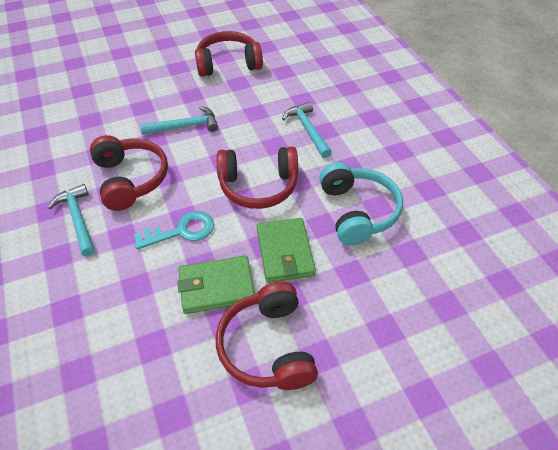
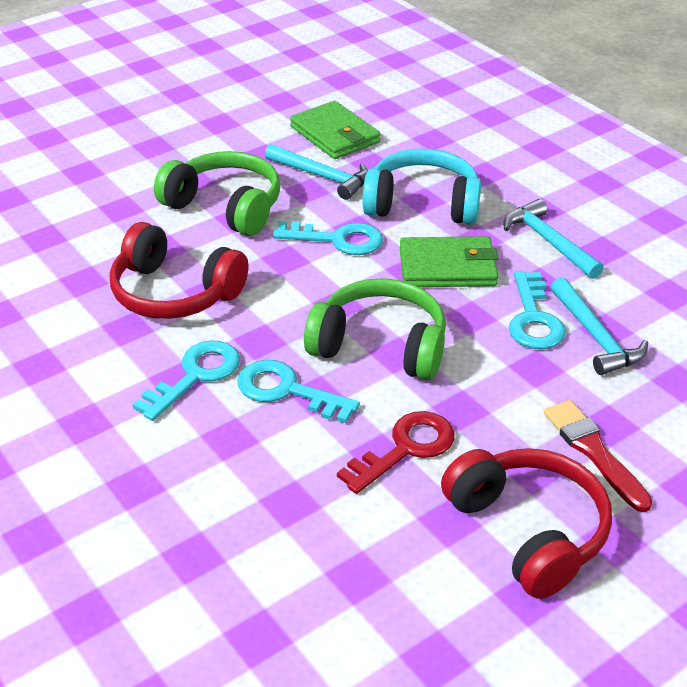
green headphones: 0 -> 2
red brush: 0 -> 1
red headphones: 4 -> 2
red key: 0 -> 1
turquoise key: 1 -> 4

